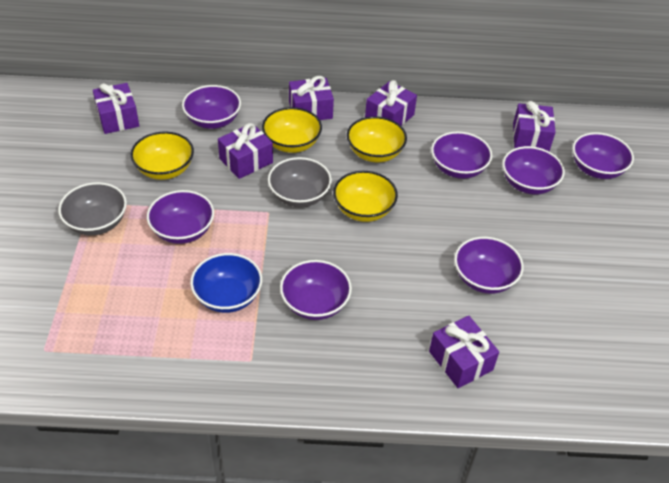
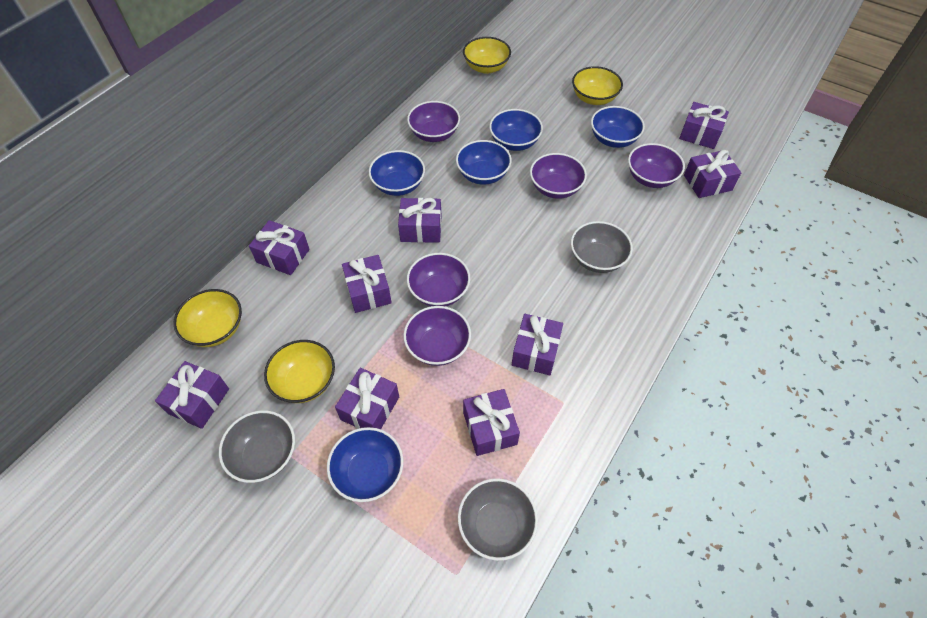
blue bowl: 1 -> 5
grey bowl: 2 -> 3
purple bowl: 7 -> 5
purple gift: 6 -> 9

